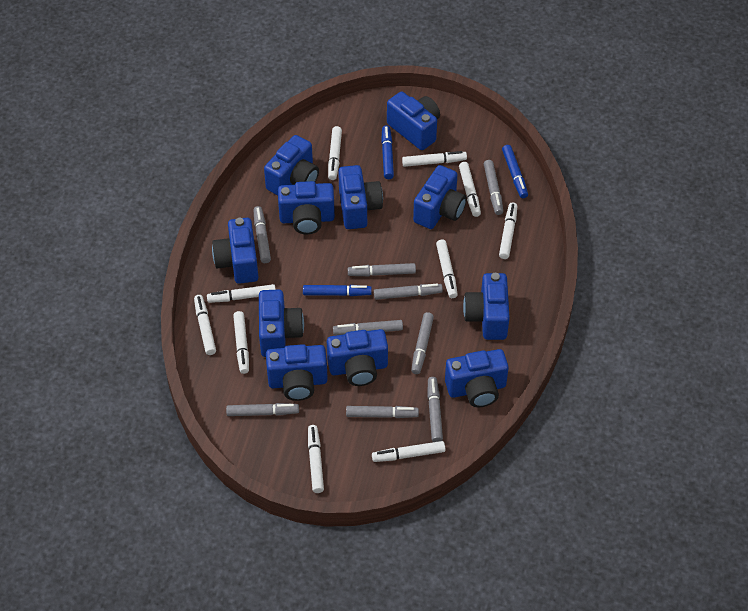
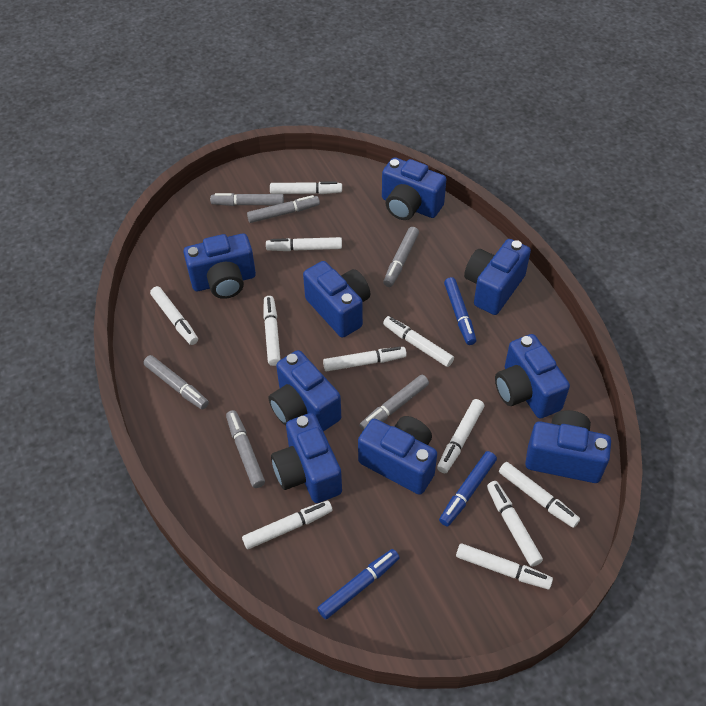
blue camera: 11 -> 9
grey marker: 9 -> 6
white marker: 10 -> 11

